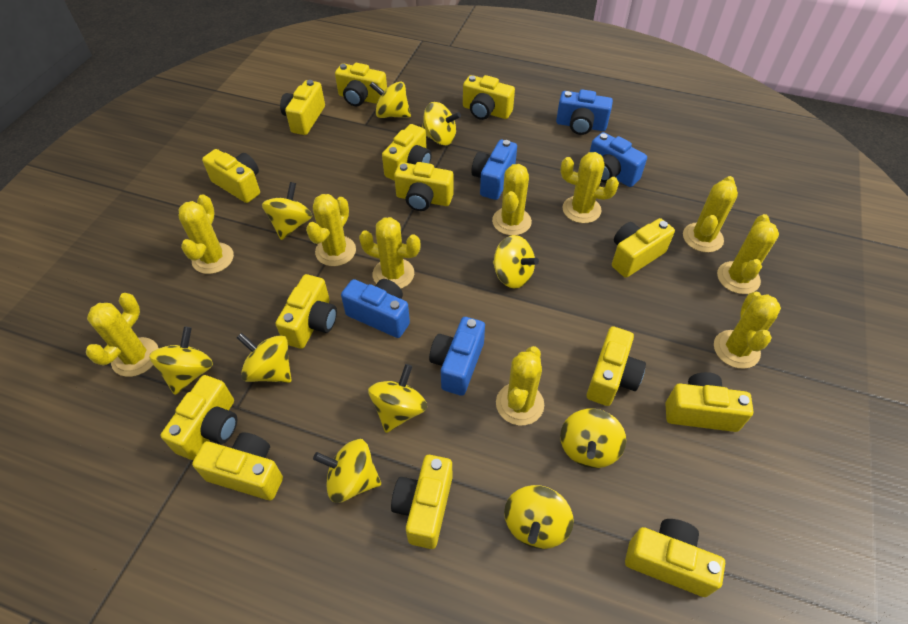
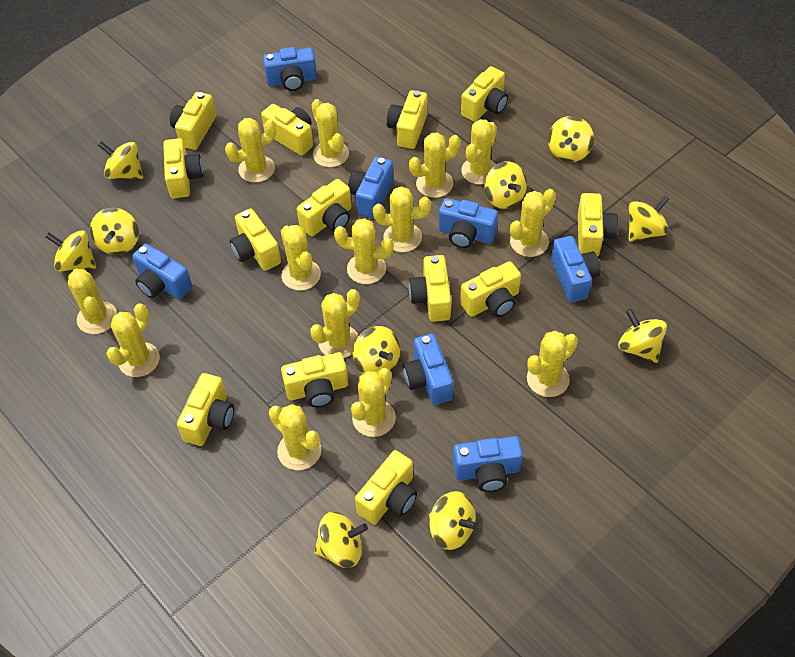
blue camera: 5 -> 7
yellow cactus: 10 -> 14
yellow camera: 14 -> 13

